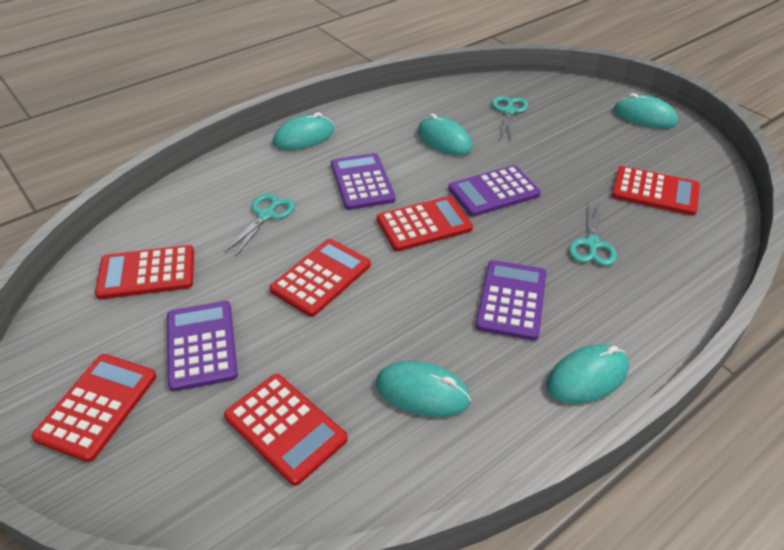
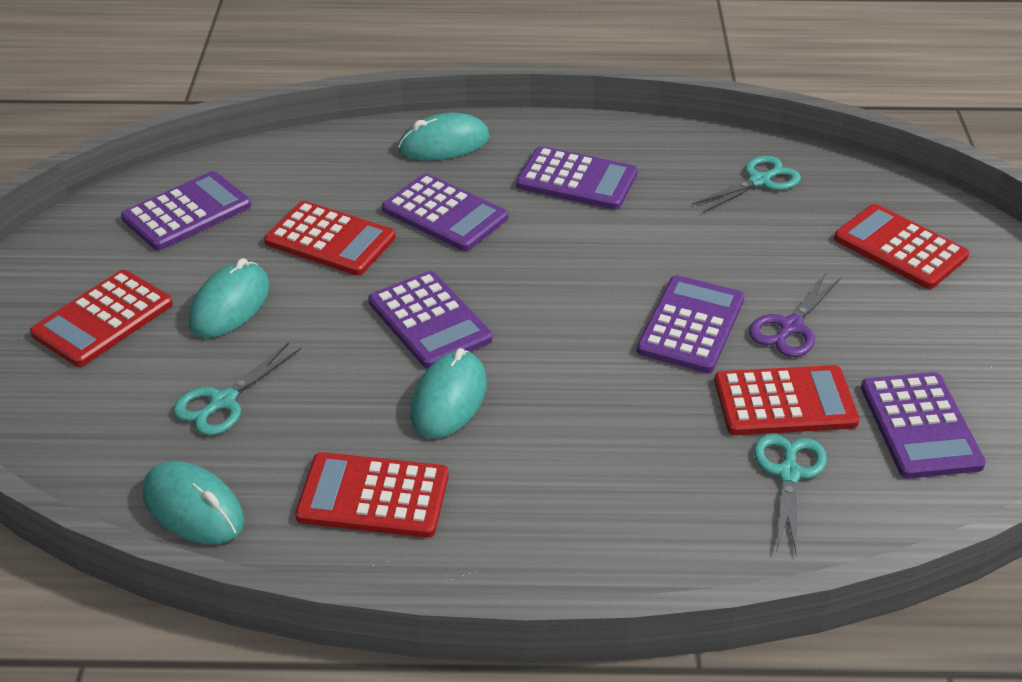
purple calculator: 4 -> 6
purple scissors: 0 -> 1
red calculator: 6 -> 5
turquoise mouse: 5 -> 4

